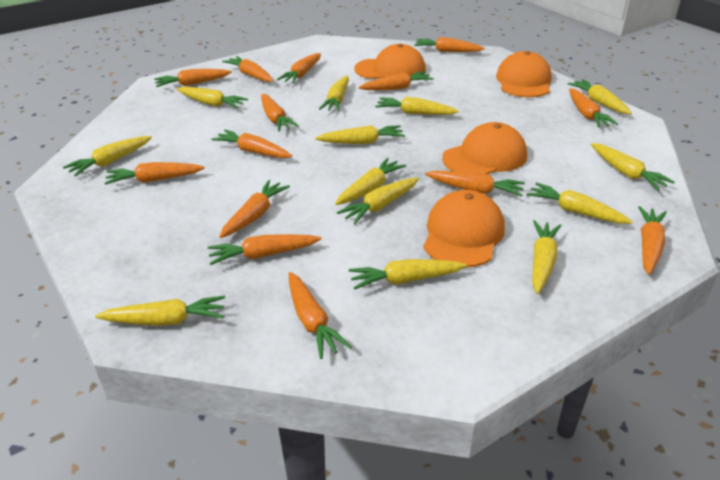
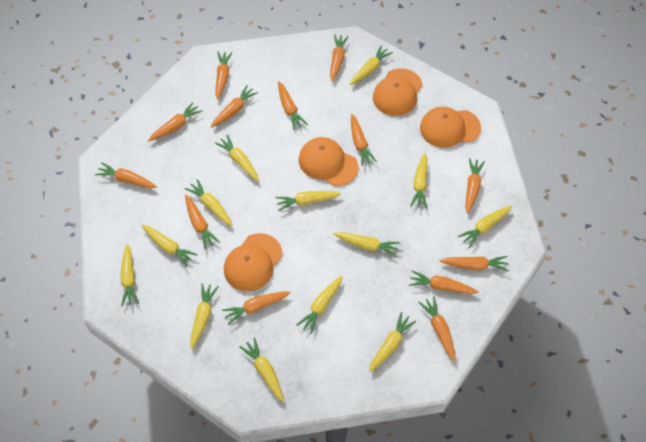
orange carrot: 14 -> 13

